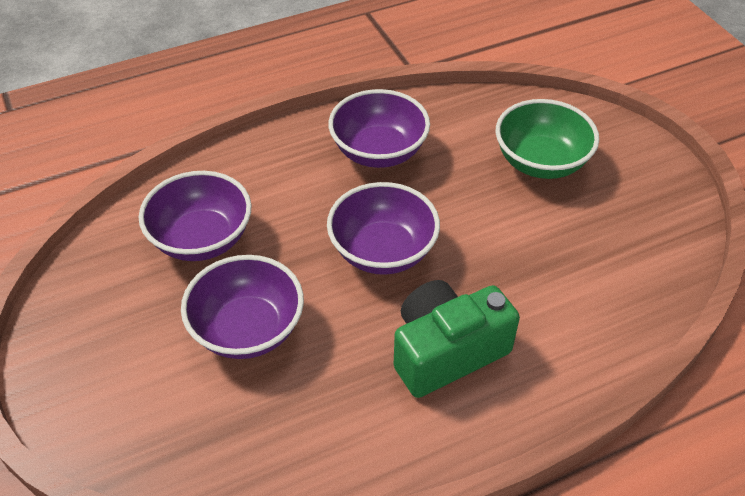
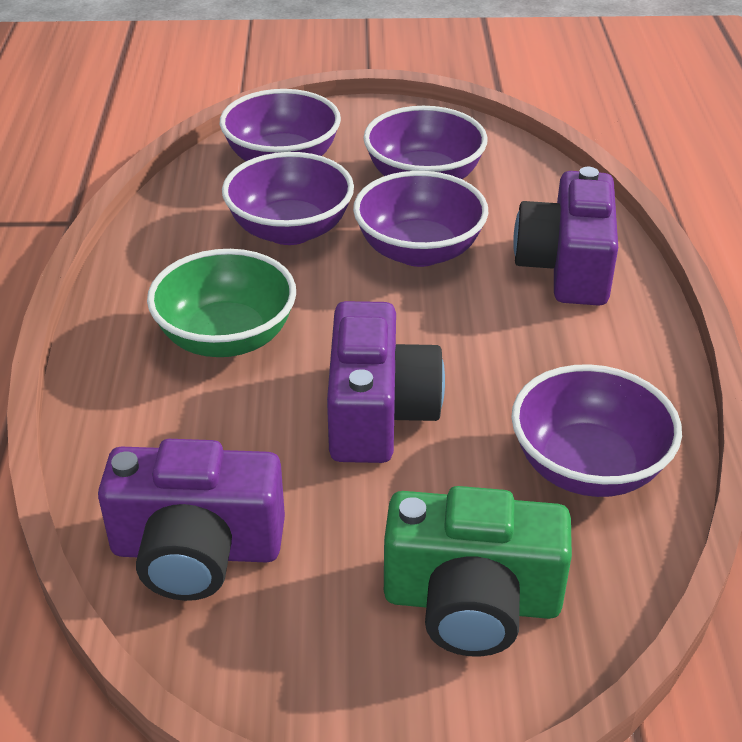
purple bowl: 4 -> 5
purple camera: 0 -> 3

